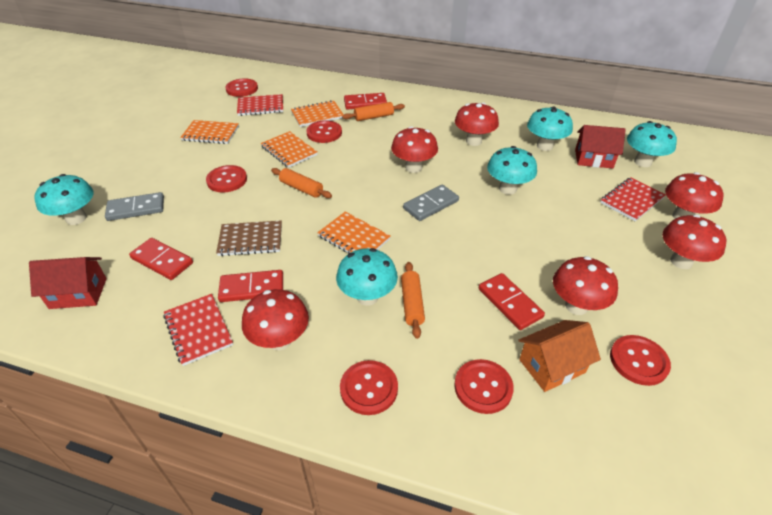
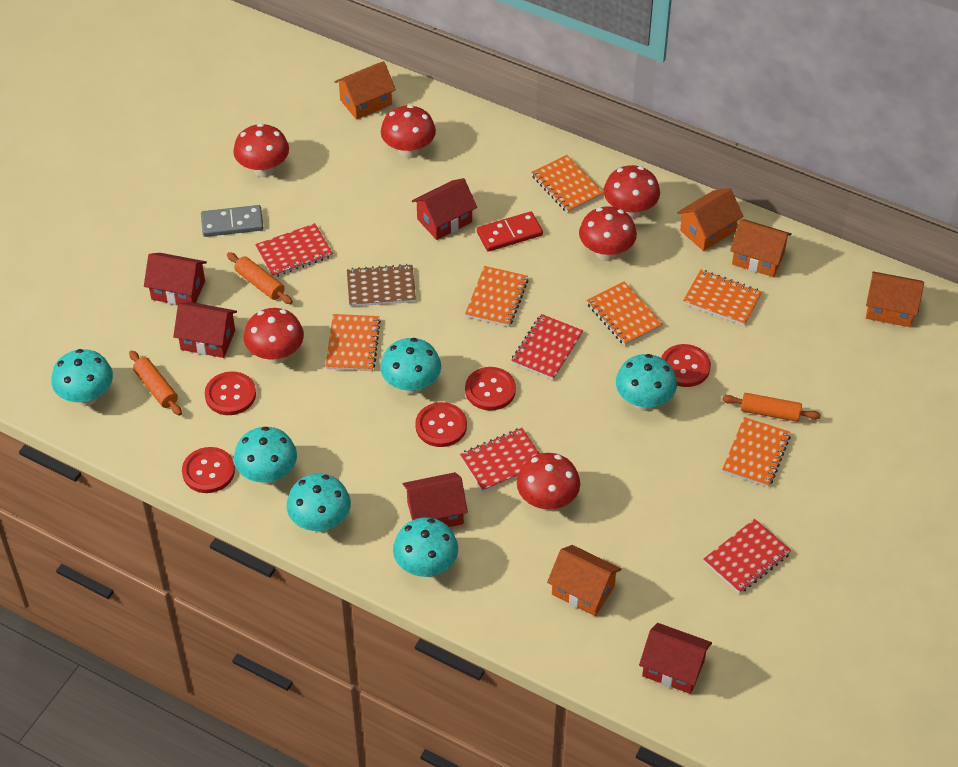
grey domino: 2 -> 1
orange house: 1 -> 5
orange notebook: 4 -> 6
red button: 6 -> 5
red domino: 4 -> 1
red house: 2 -> 5
red notebook: 3 -> 4
turquoise mushroom: 5 -> 6

